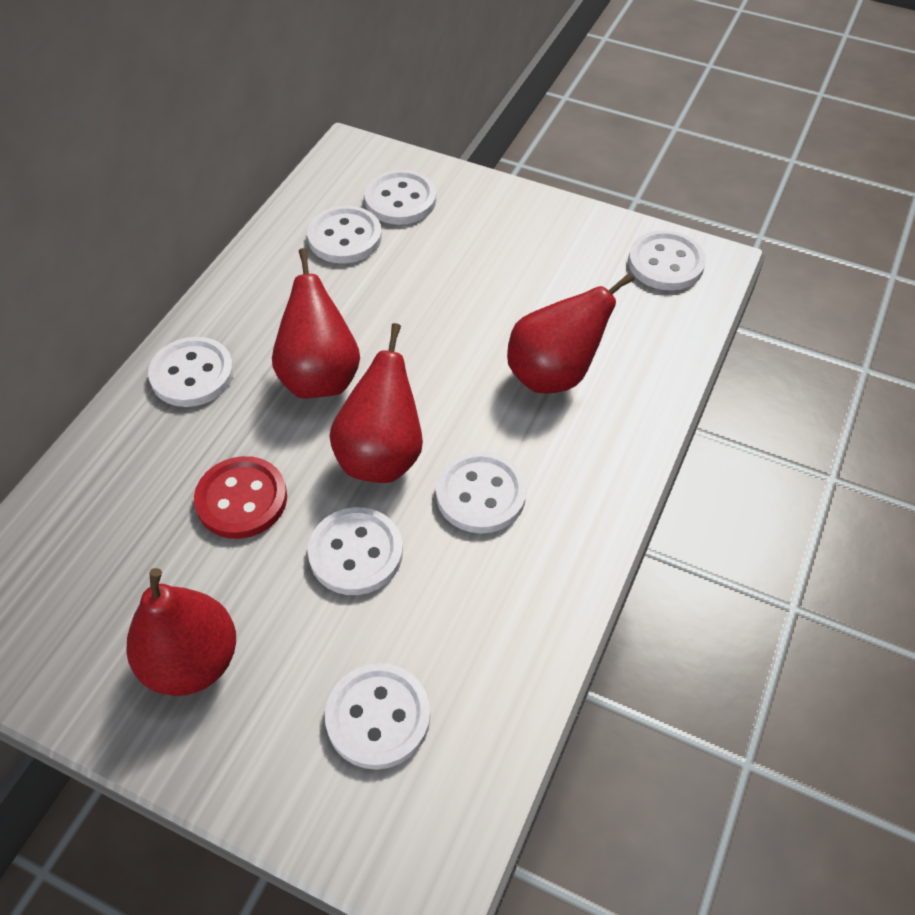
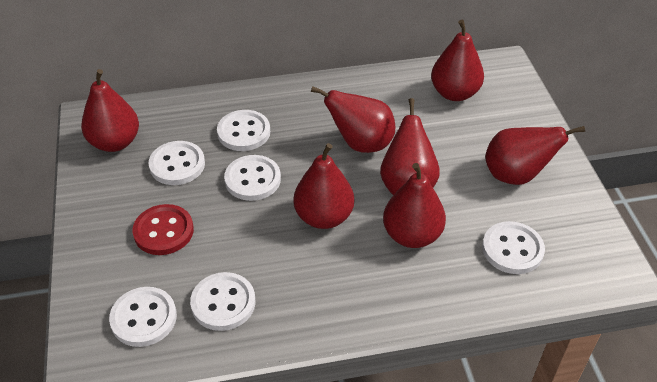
red pear: 4 -> 7
white button: 7 -> 6

